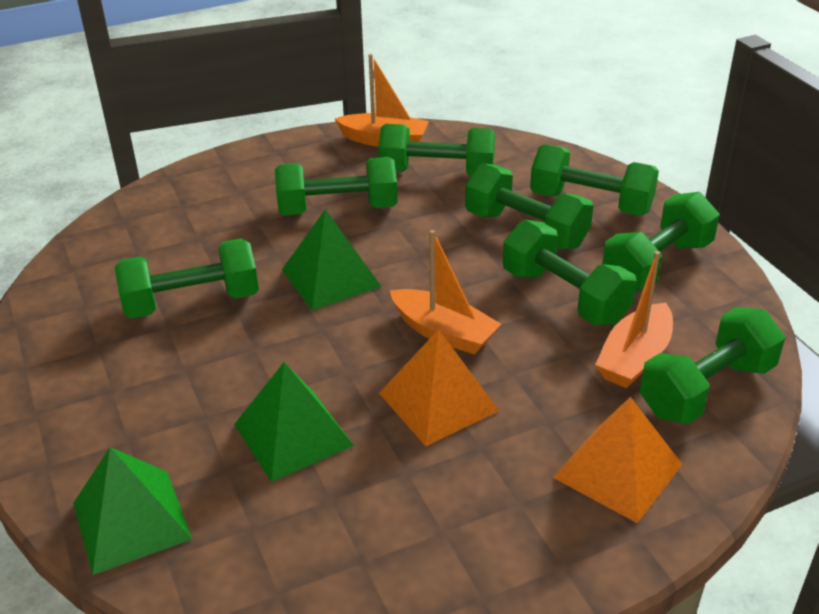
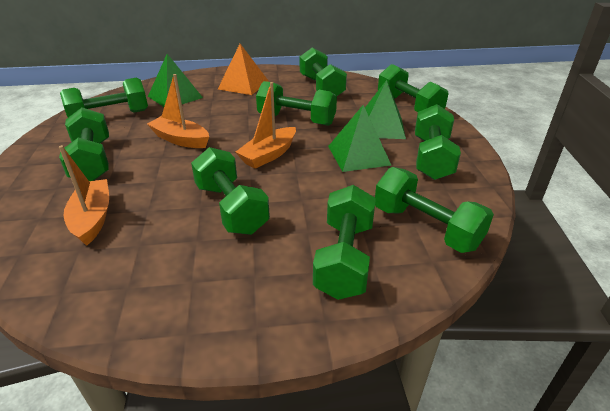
green dumbbell: 8 -> 9
orange pyramid: 2 -> 1

